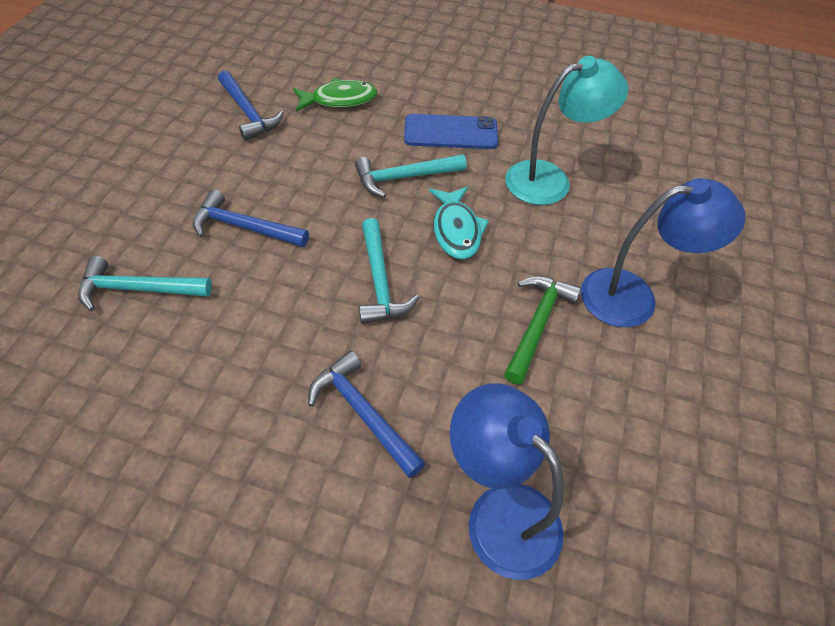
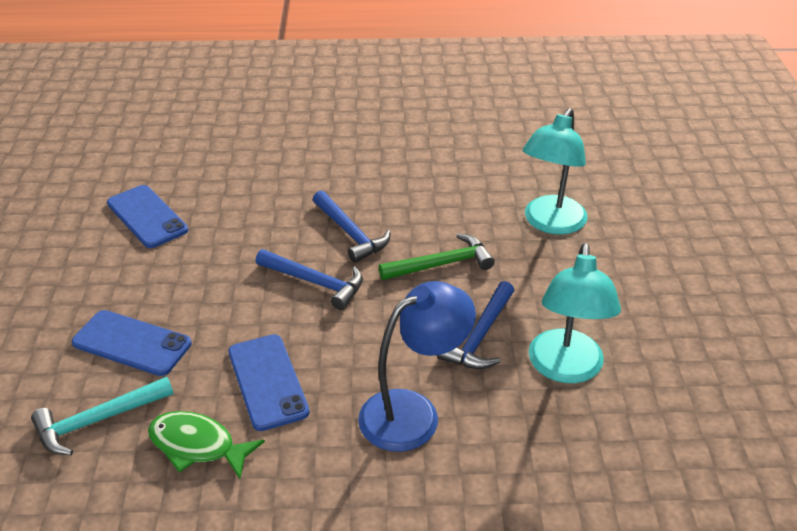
blue lamp: 2 -> 1
blue phone: 1 -> 3
turquoise fish: 1 -> 0
turquoise hammer: 3 -> 1
turquoise lamp: 1 -> 2

